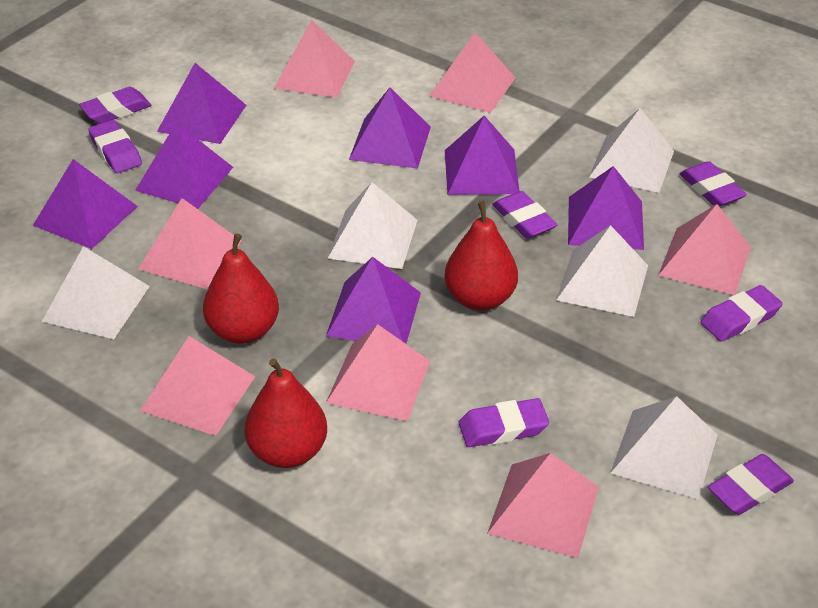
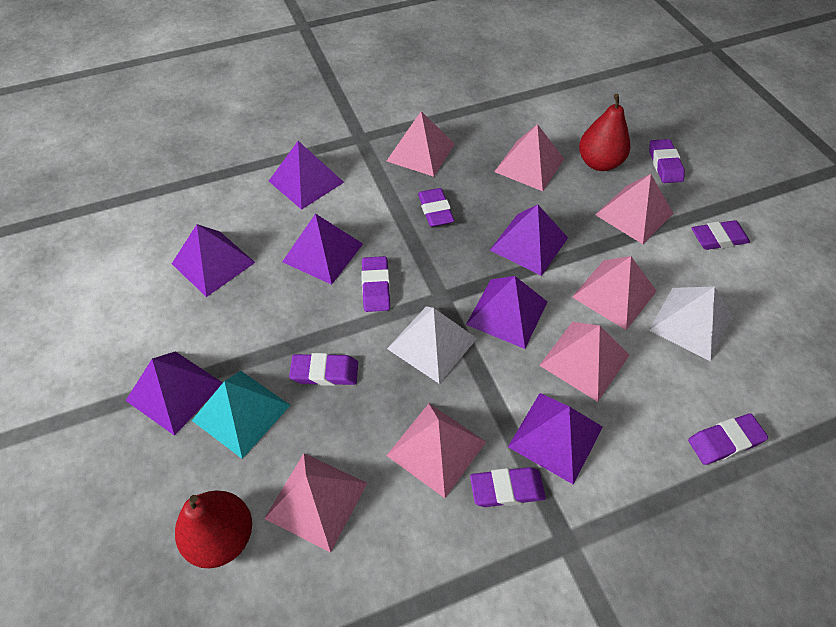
red pear: 3 -> 2
turquoise pyramid: 0 -> 1
white pyramid: 5 -> 2

